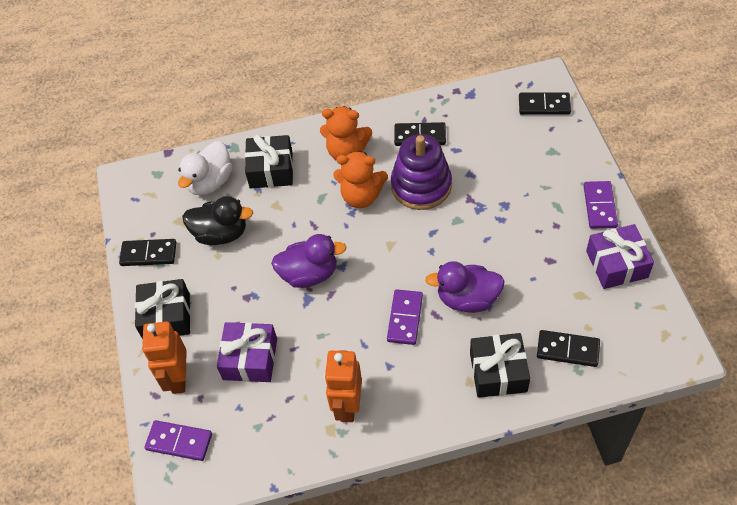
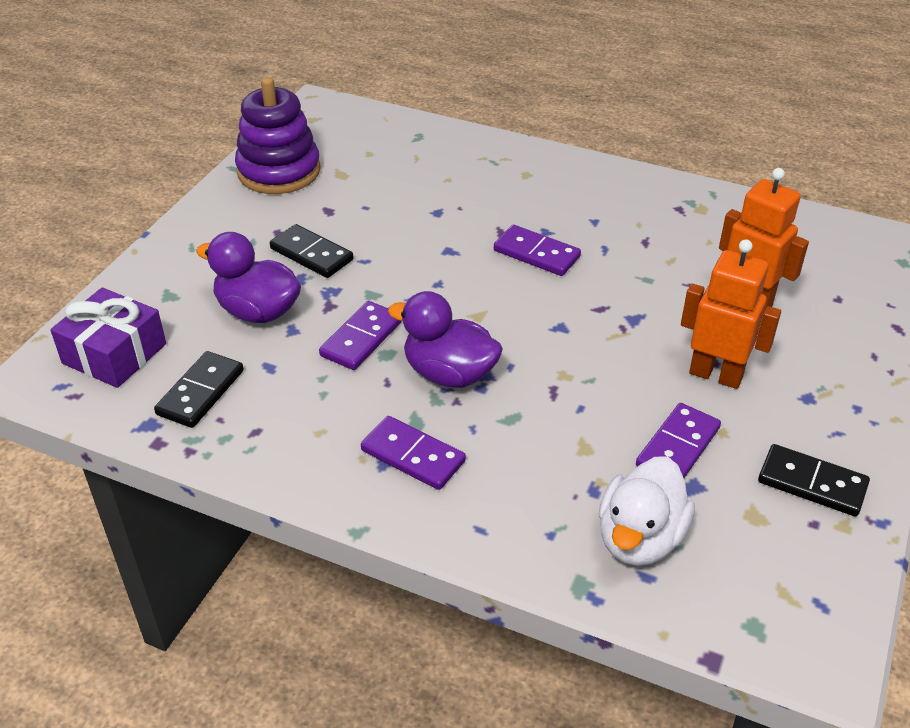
black domino: 4 -> 3
black duck: 1 -> 0
black gift: 3 -> 0
orange teddy bear: 2 -> 0
purple domino: 3 -> 4
purple gift: 2 -> 1

